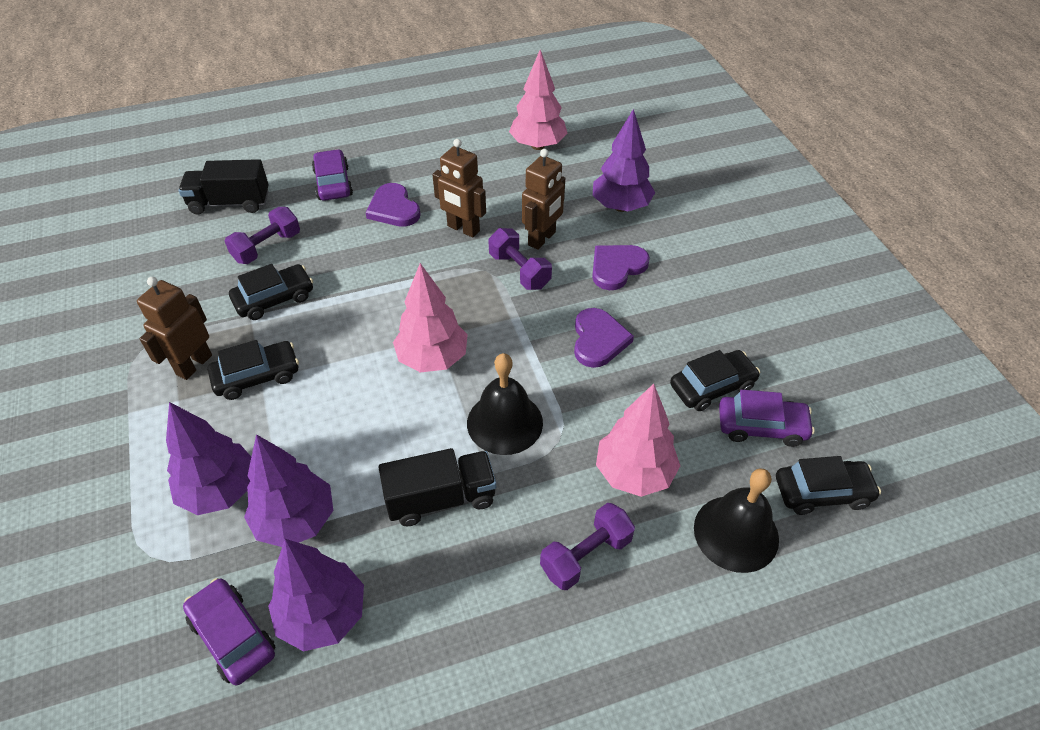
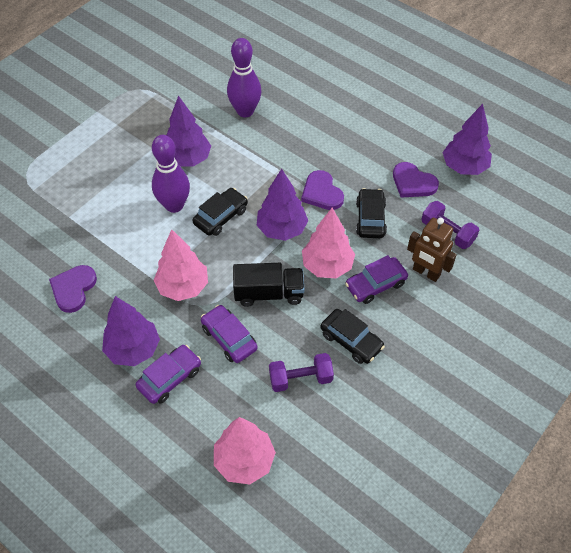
black bell: 2 -> 0
black car: 4 -> 3
black truck: 2 -> 1
brown robot: 3 -> 1
purple bowling pin: 0 -> 2
purple dumbbell: 3 -> 2

